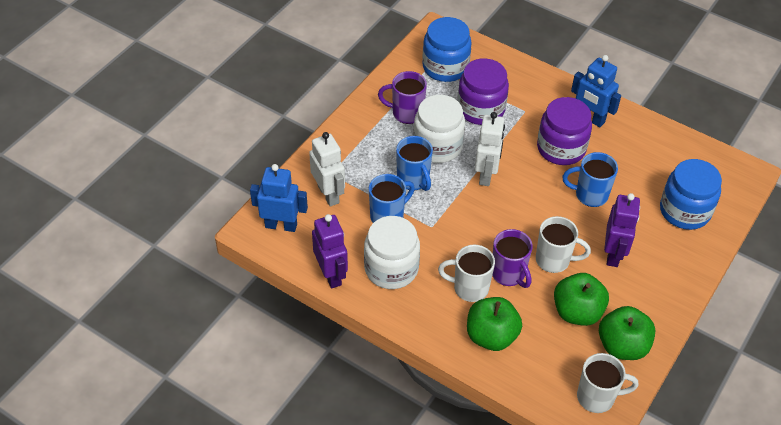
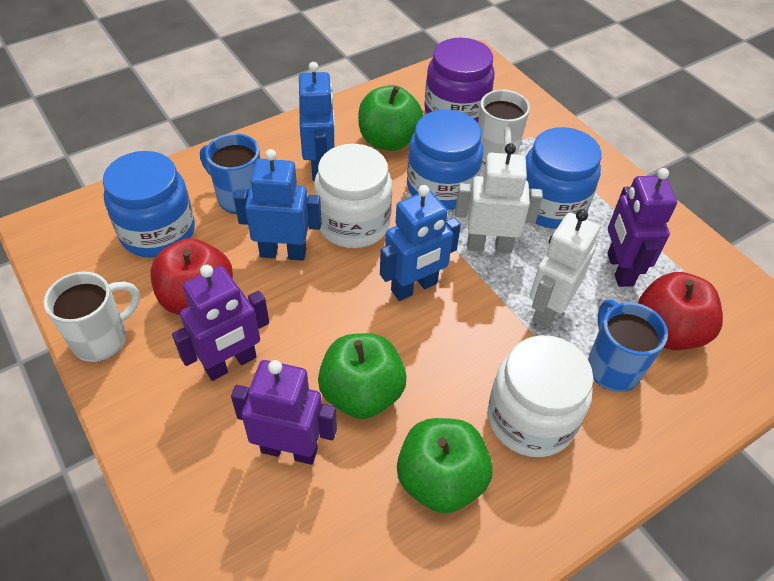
blue jar: 2 -> 3
blue mug: 3 -> 2
blue robot: 2 -> 3
purple jar: 2 -> 1
purple mug: 2 -> 0
purple robot: 2 -> 3
red apple: 0 -> 2
white mug: 3 -> 2

